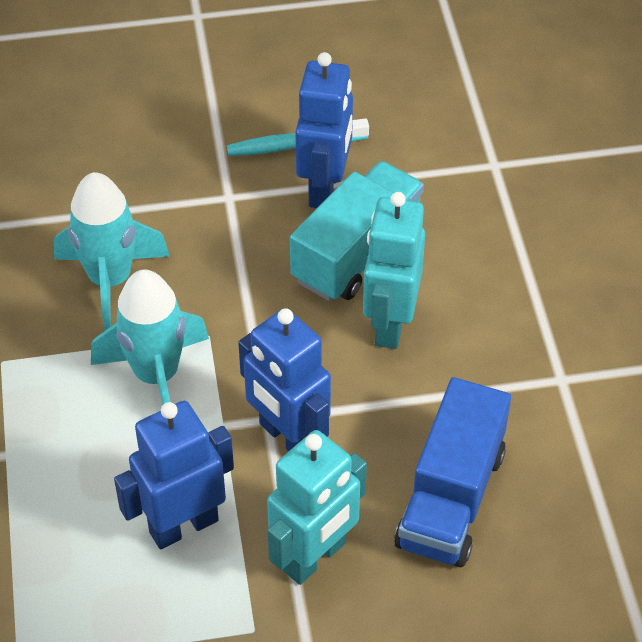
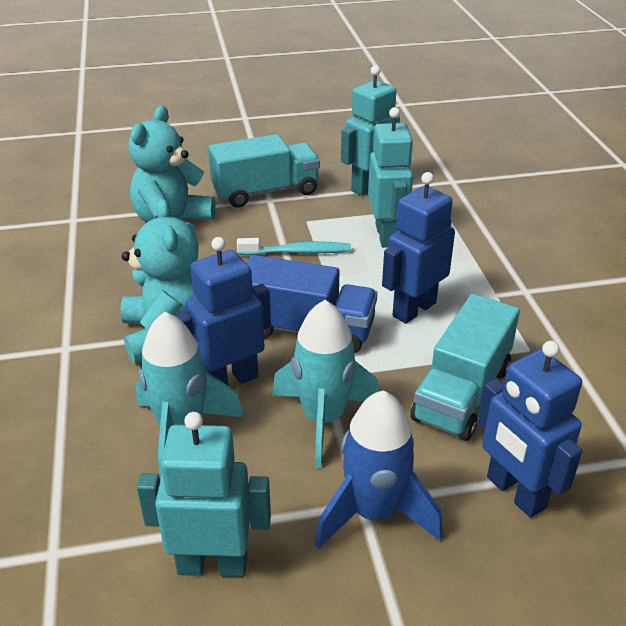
blue rocket: 0 -> 1
turquoise robot: 2 -> 3
turquoise teddy bear: 0 -> 2
turquoise truck: 1 -> 2

